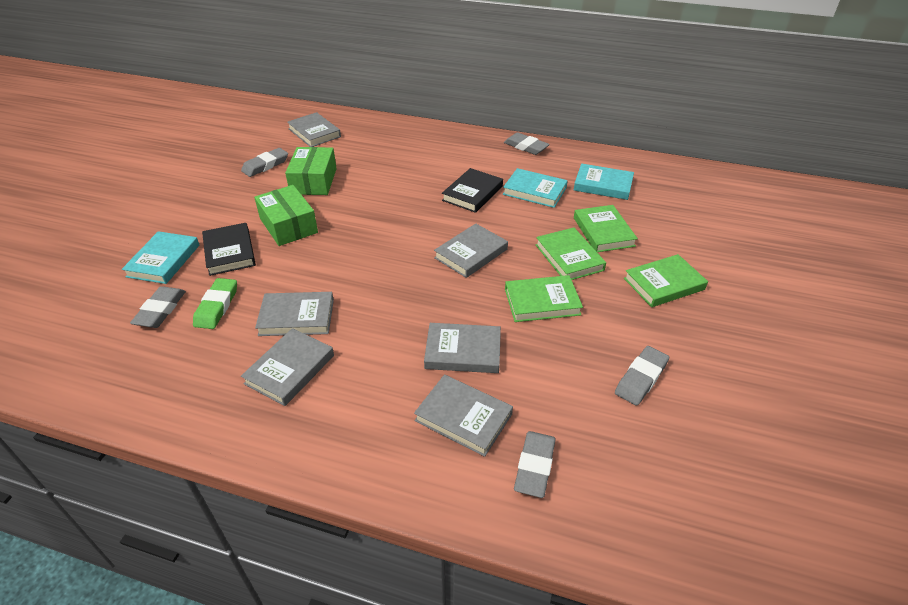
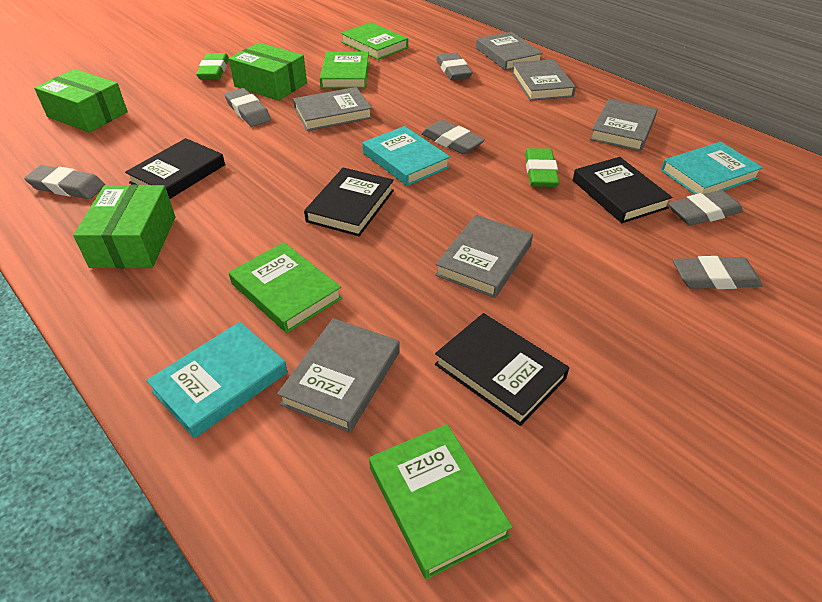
black book: 2 -> 4
green box: 2 -> 3
green eraser: 1 -> 2
grey eraser: 5 -> 6

